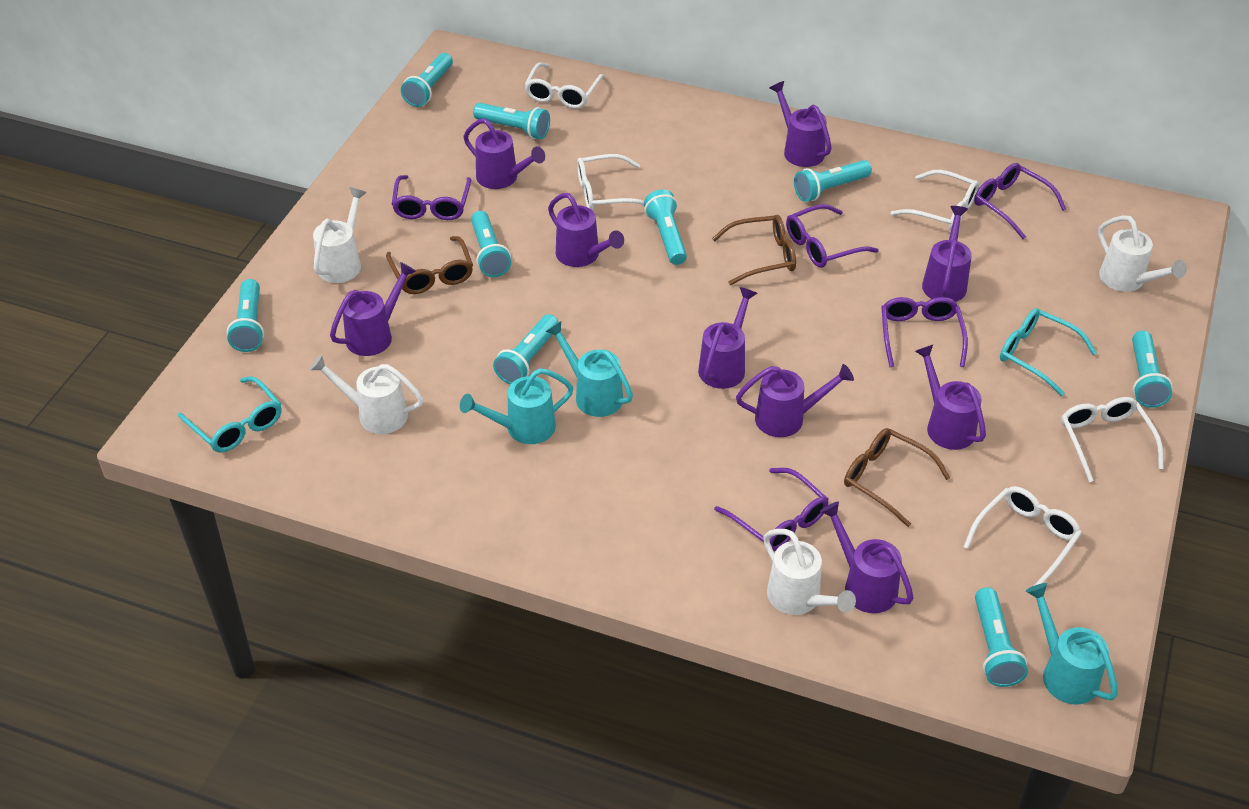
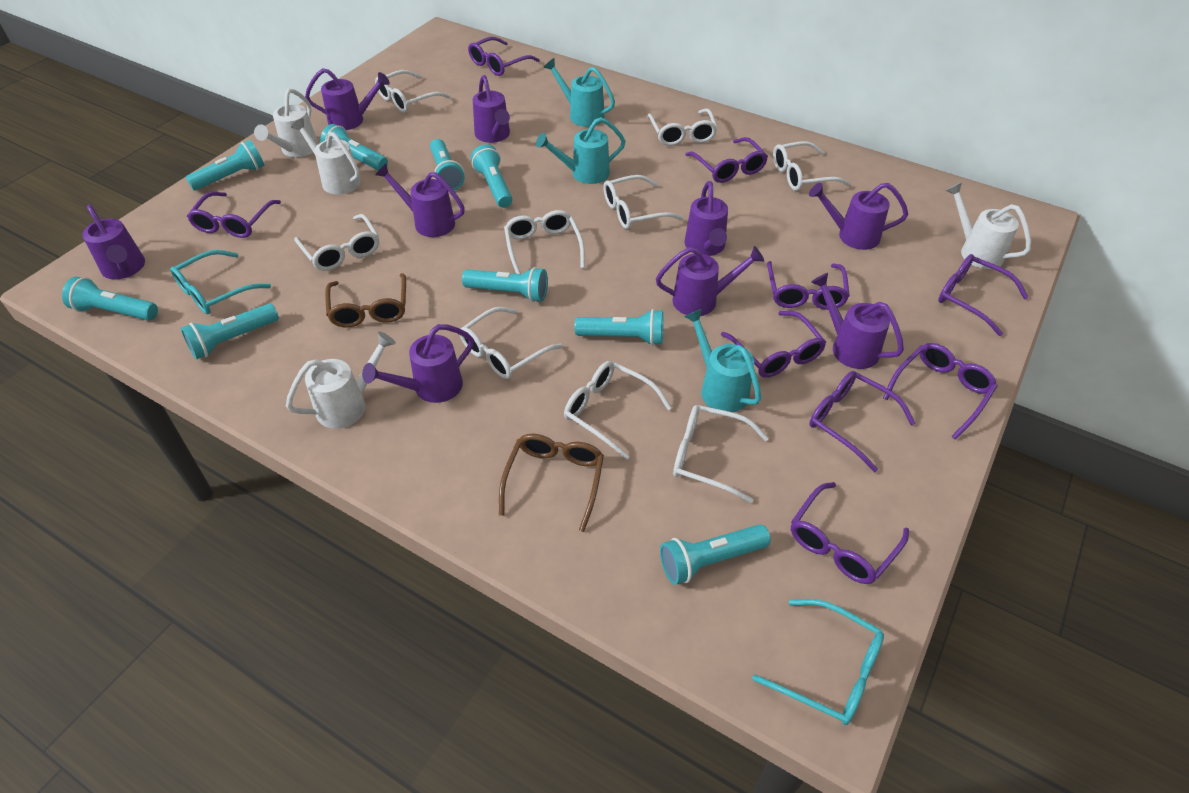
brown glasses: 3 -> 2
purple glasses: 5 -> 9
white glasses: 5 -> 9

